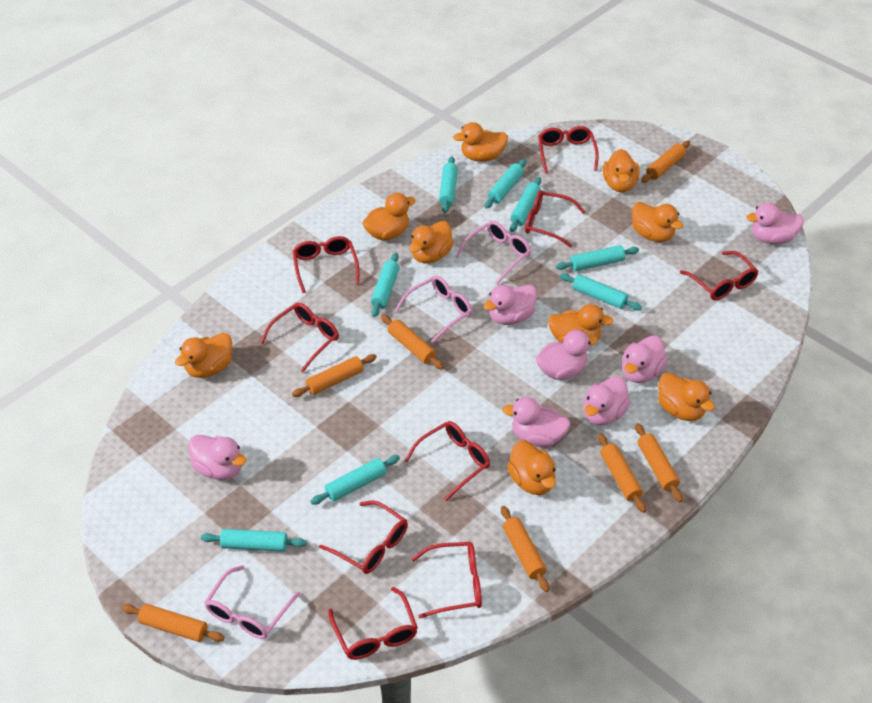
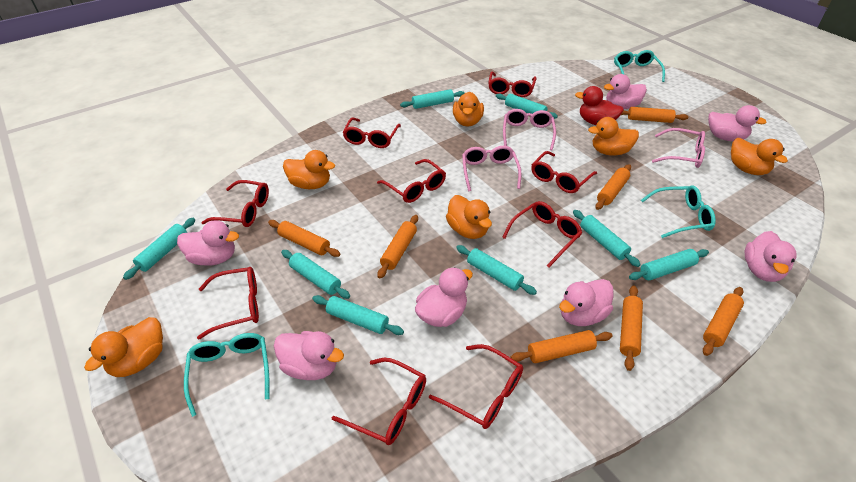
orange duck: 9 -> 6
red duck: 0 -> 1
turquoise glasses: 0 -> 3

